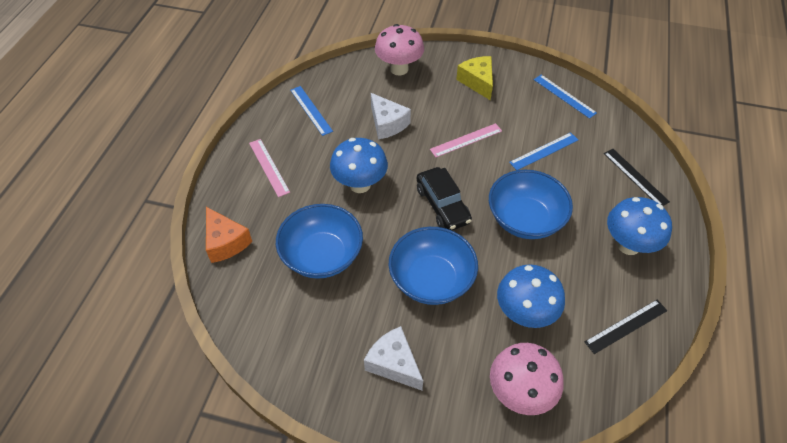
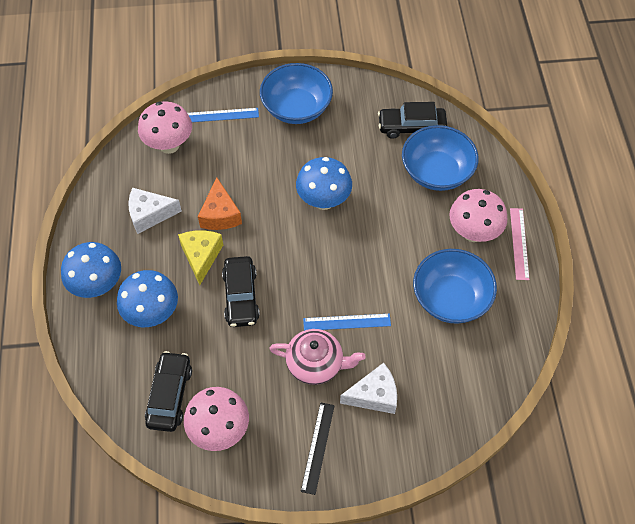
black car: 1 -> 3
black ruler: 2 -> 1
blue ruler: 3 -> 2
pink mushroom: 2 -> 3
pink ruler: 2 -> 1
pink teapot: 0 -> 1

